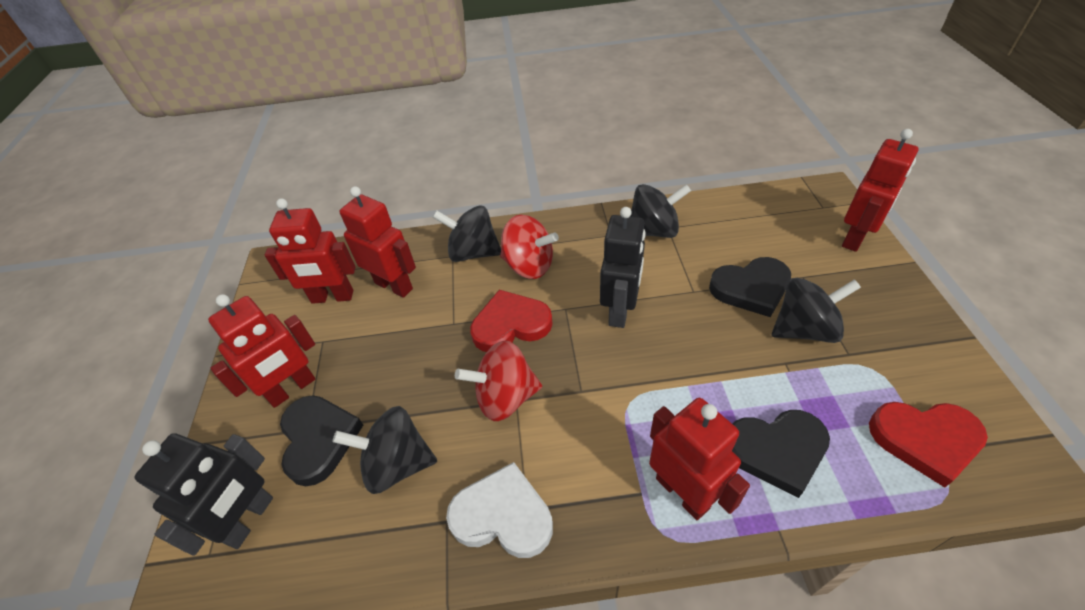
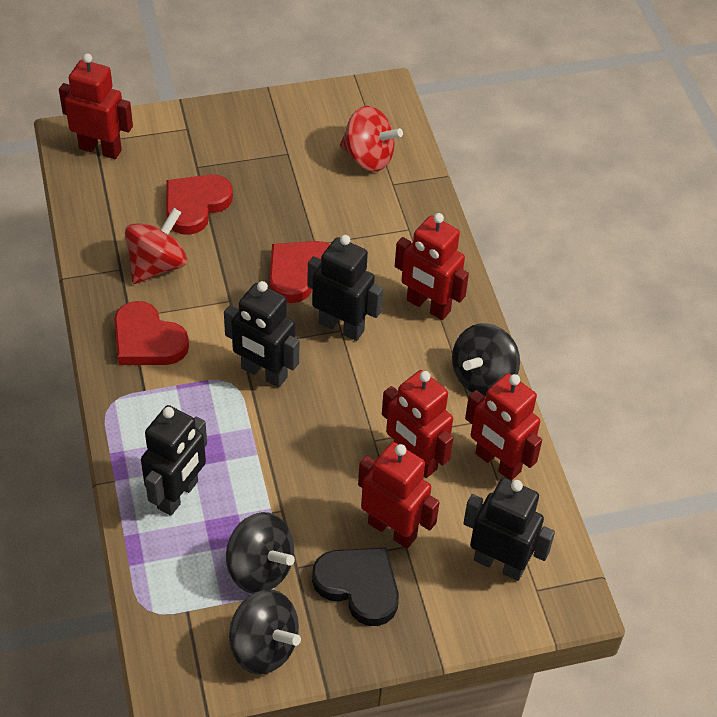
black heart: 3 -> 1
black robot: 2 -> 4
black spinning top: 4 -> 3
red heart: 2 -> 3
white heart: 1 -> 0

